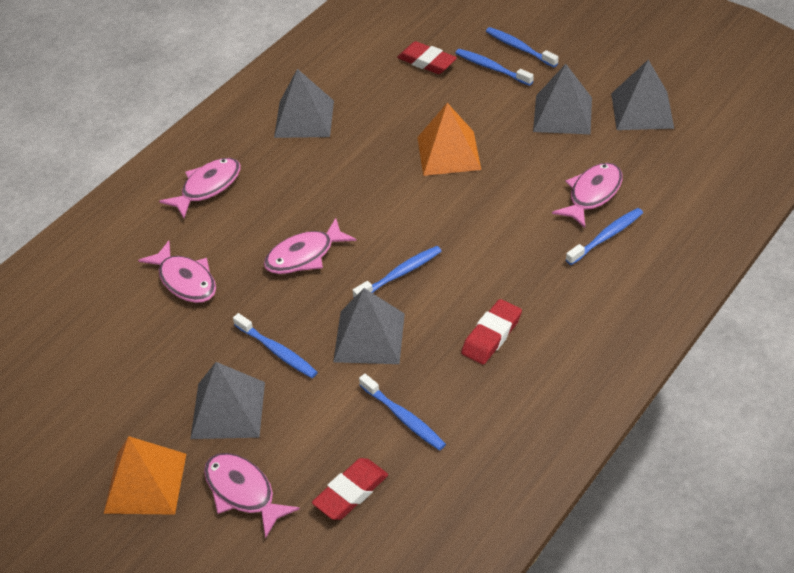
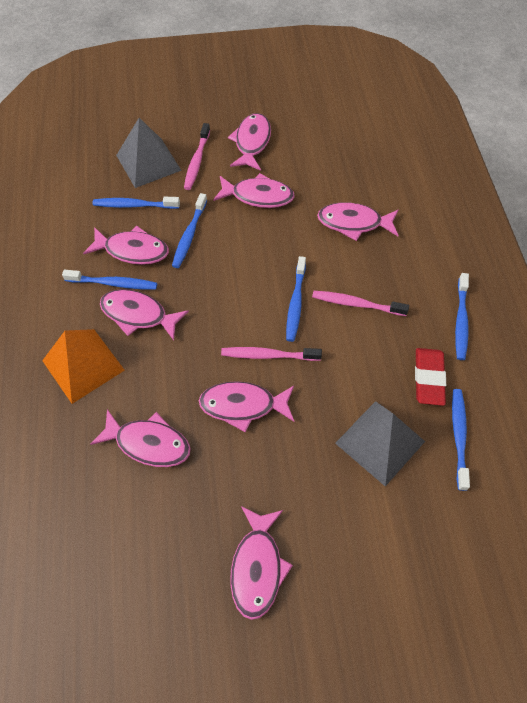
grey pyramid: 5 -> 2
orange pyramid: 2 -> 1
pink fish: 5 -> 8
pink toothbrush: 0 -> 3
red eraser: 3 -> 1

